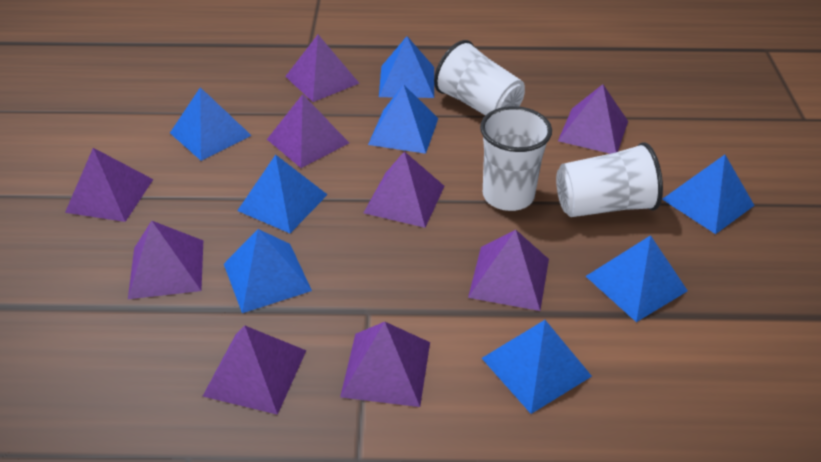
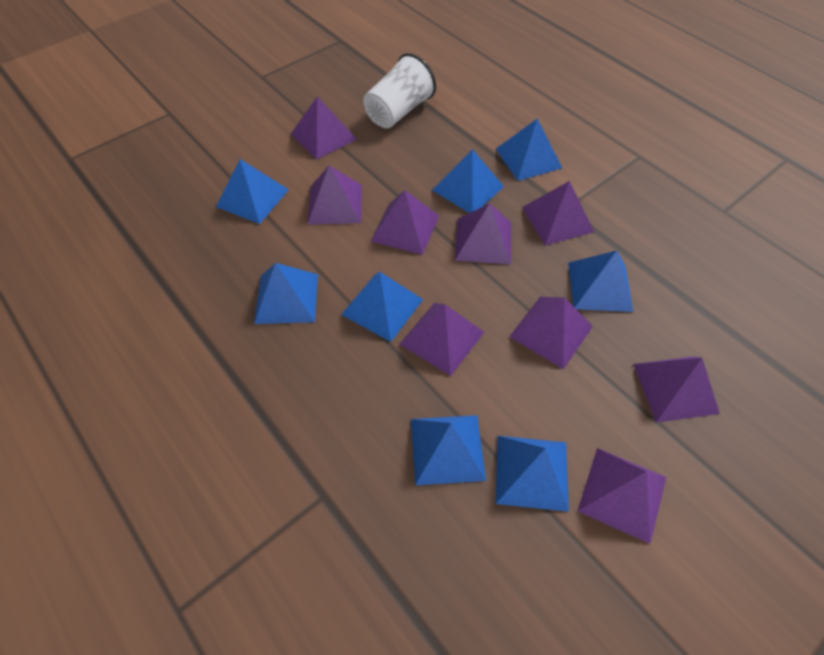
white cup: 3 -> 1

